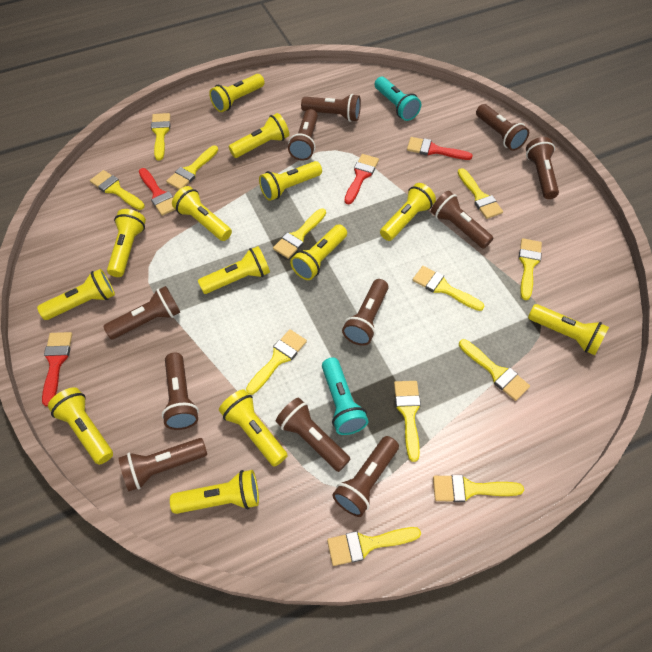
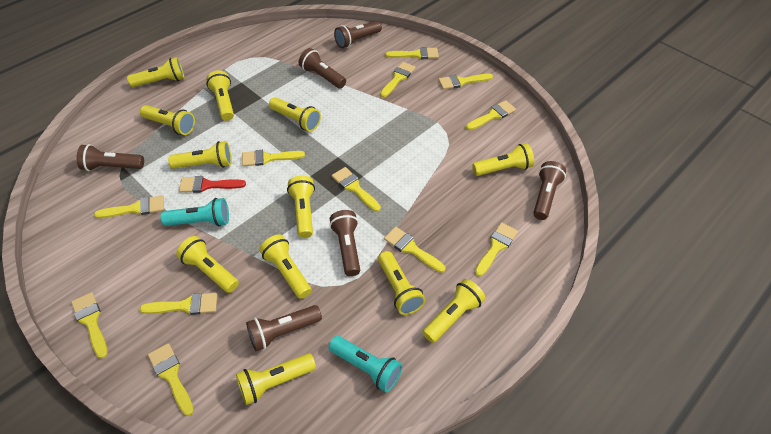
brown flashlight: 11 -> 6
red brush: 4 -> 1
yellow flashlight: 13 -> 12

